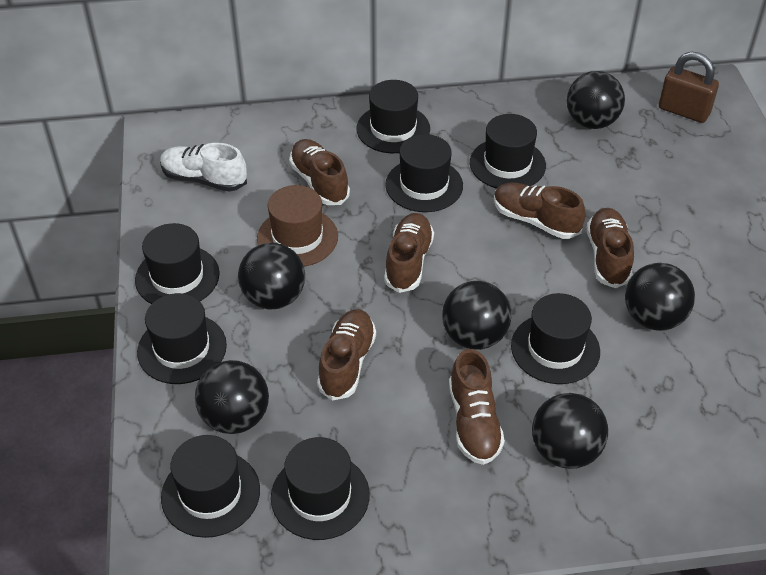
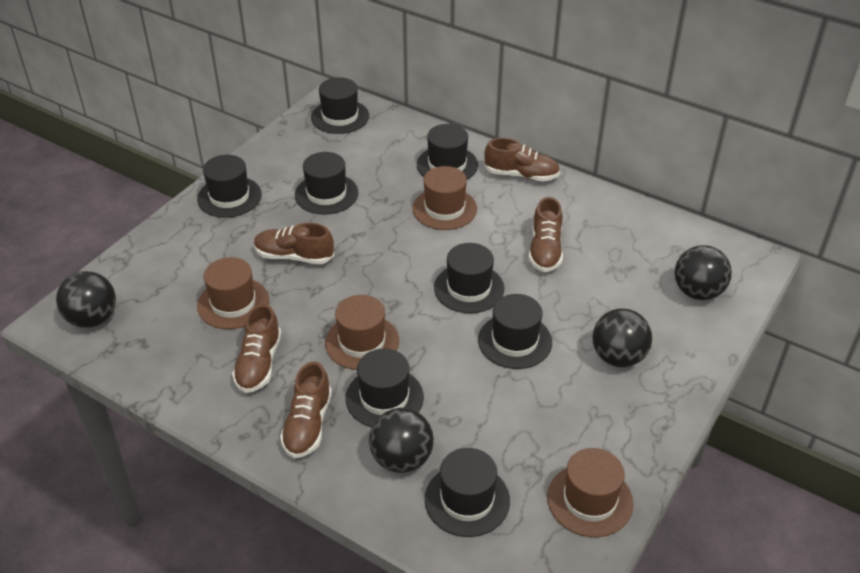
black ball: 6 -> 4
brown hat: 1 -> 4
brown padlock: 1 -> 0
brown shoe: 6 -> 5
white shoe: 1 -> 0

